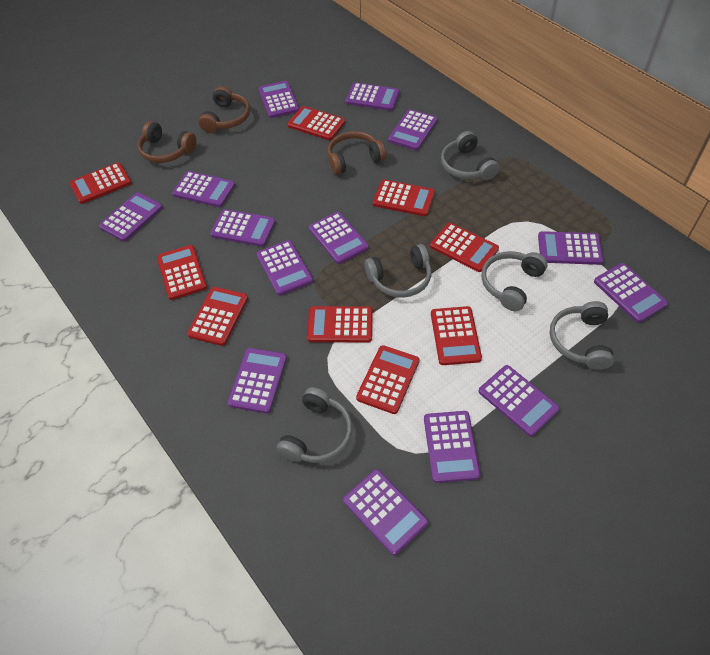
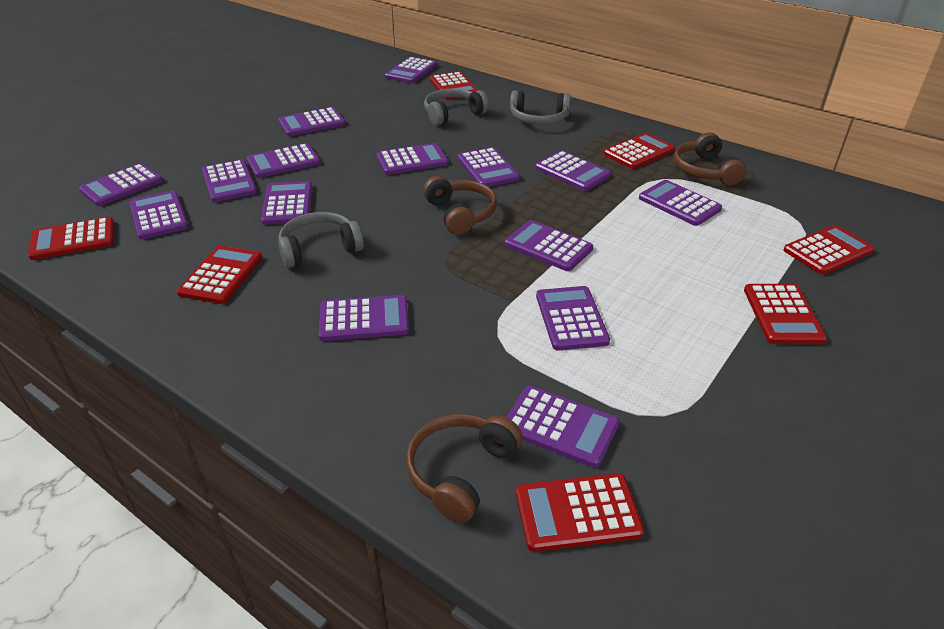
grey headphones: 5 -> 3
purple calculator: 14 -> 15
red calculator: 9 -> 7

